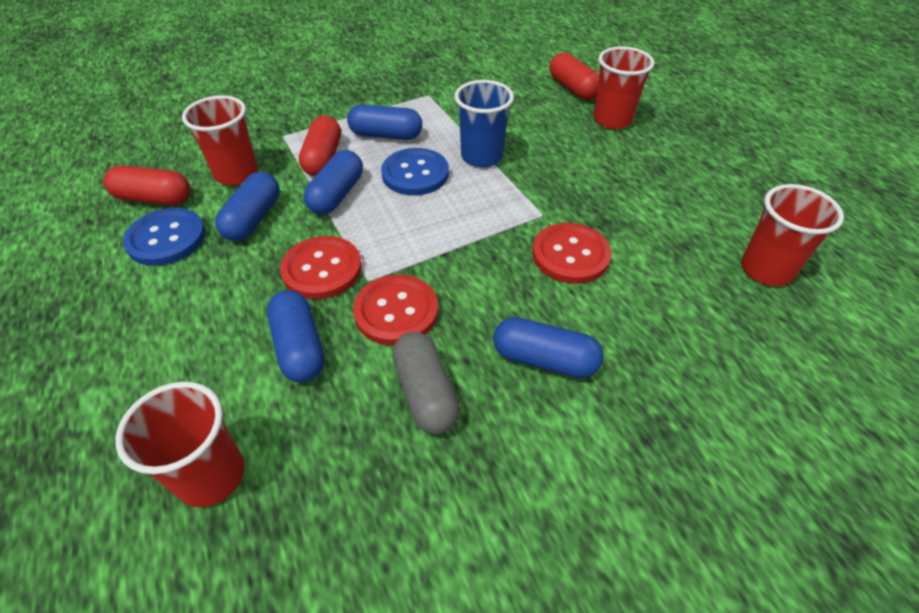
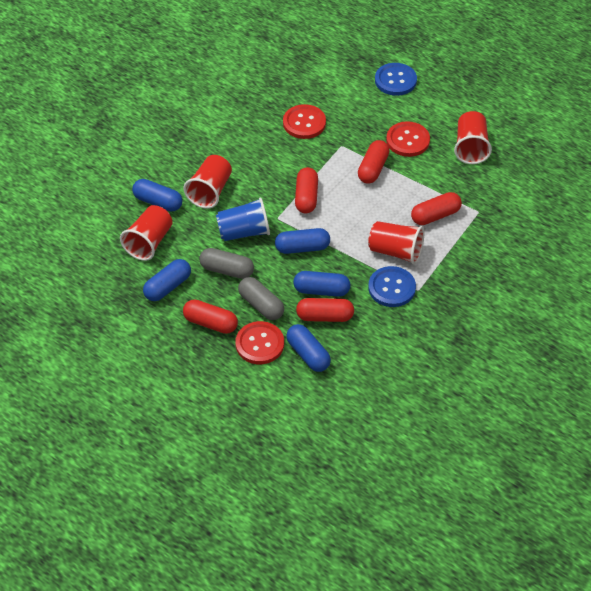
grey capsule: 1 -> 2
red capsule: 3 -> 5

